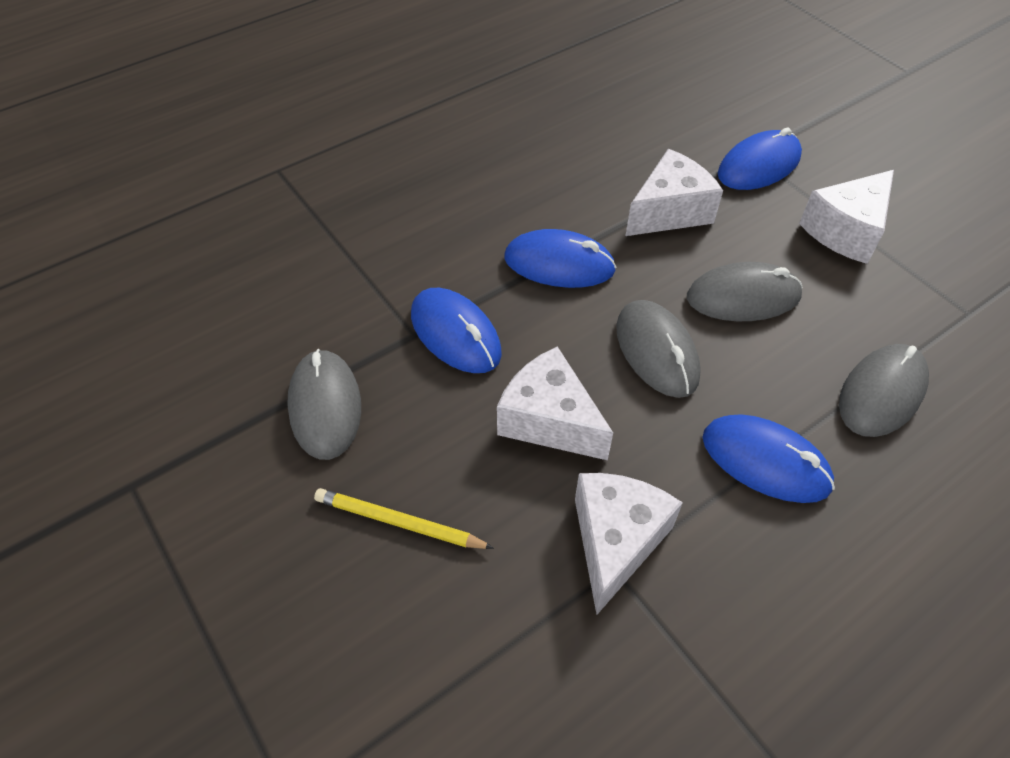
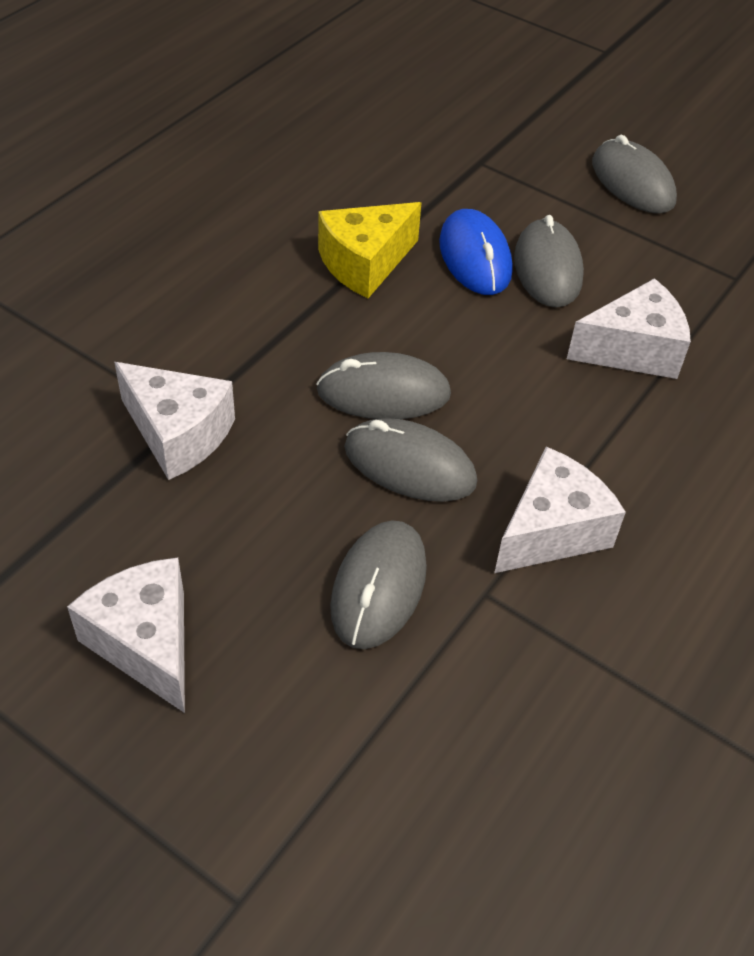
blue mouse: 4 -> 1
grey mouse: 4 -> 5
yellow cheese: 0 -> 1
yellow pencil: 1 -> 0

